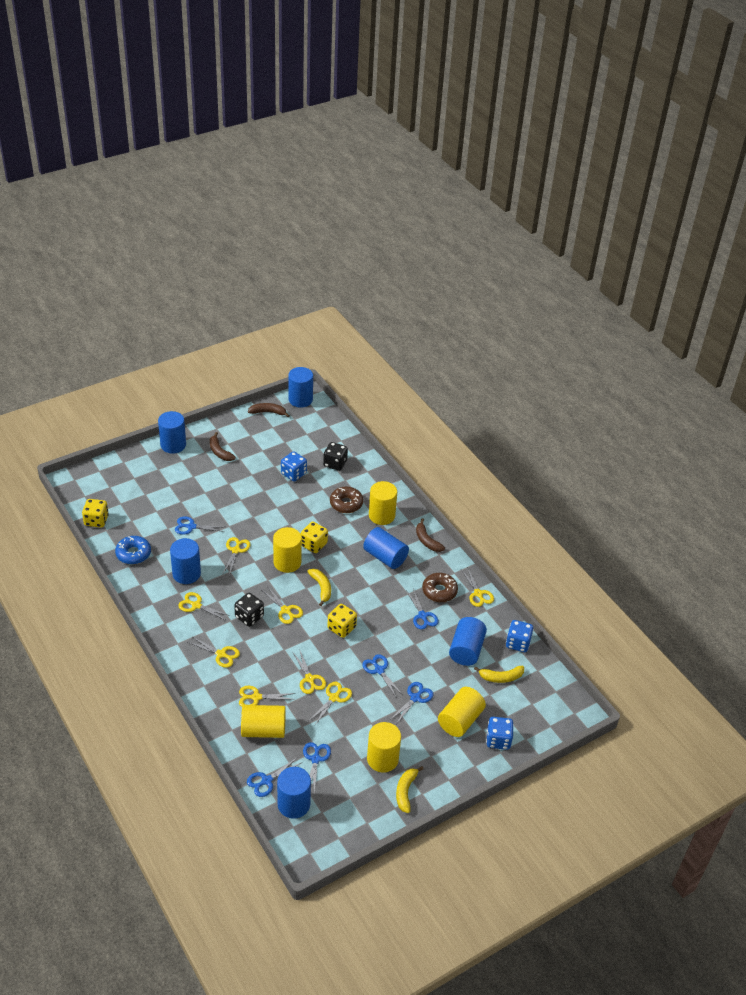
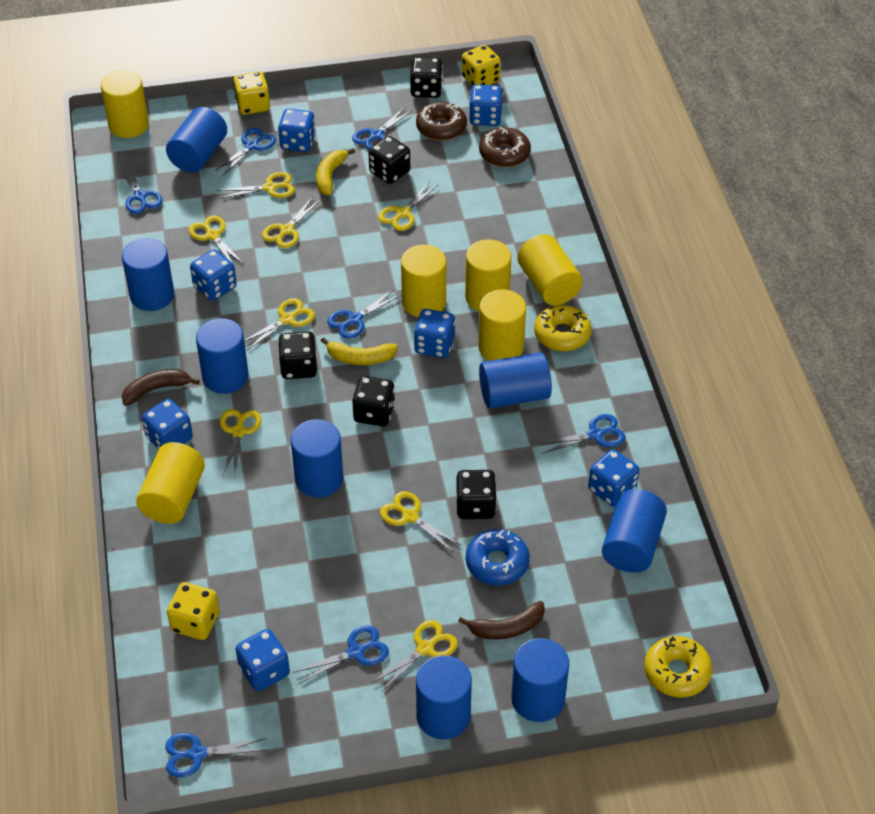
black dice: 2 -> 5
blue cylinder: 6 -> 8
blue dice: 3 -> 7
blue scissors: 6 -> 7
brown banana: 3 -> 2
yellow banana: 3 -> 2
yellow cylinder: 5 -> 6
yellow donut: 0 -> 2

